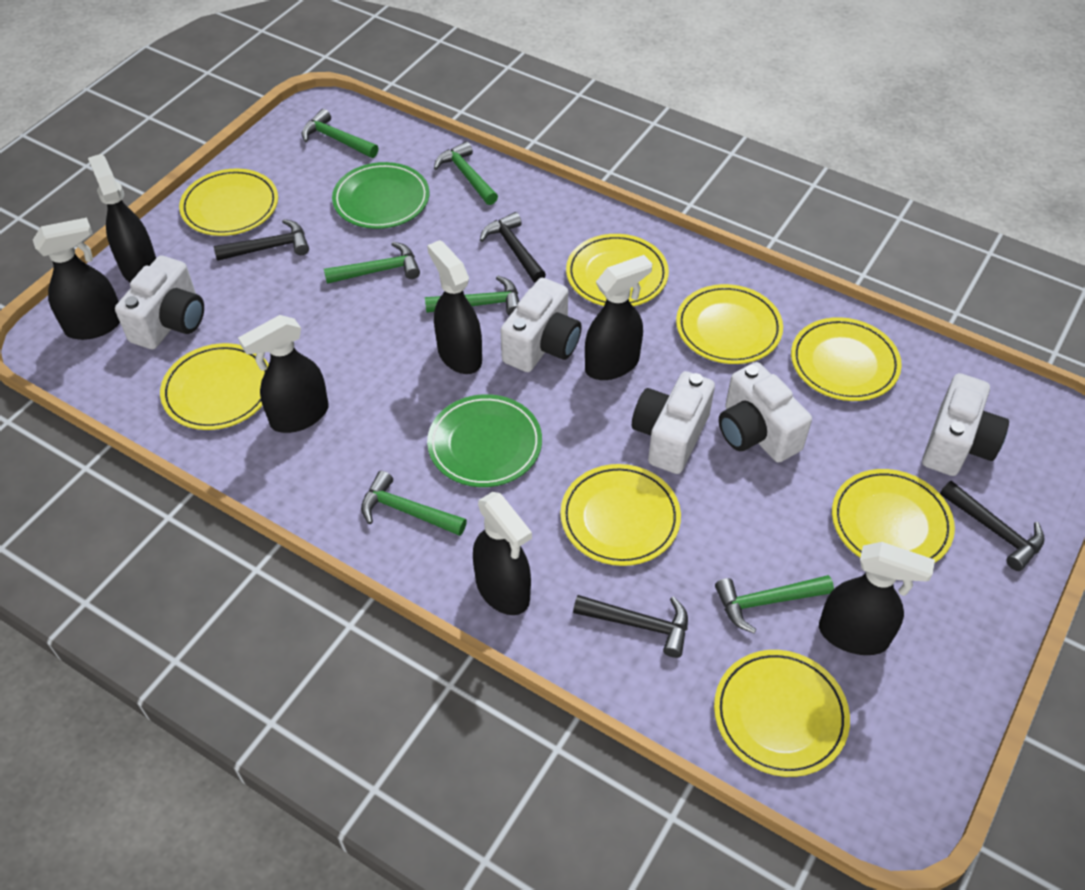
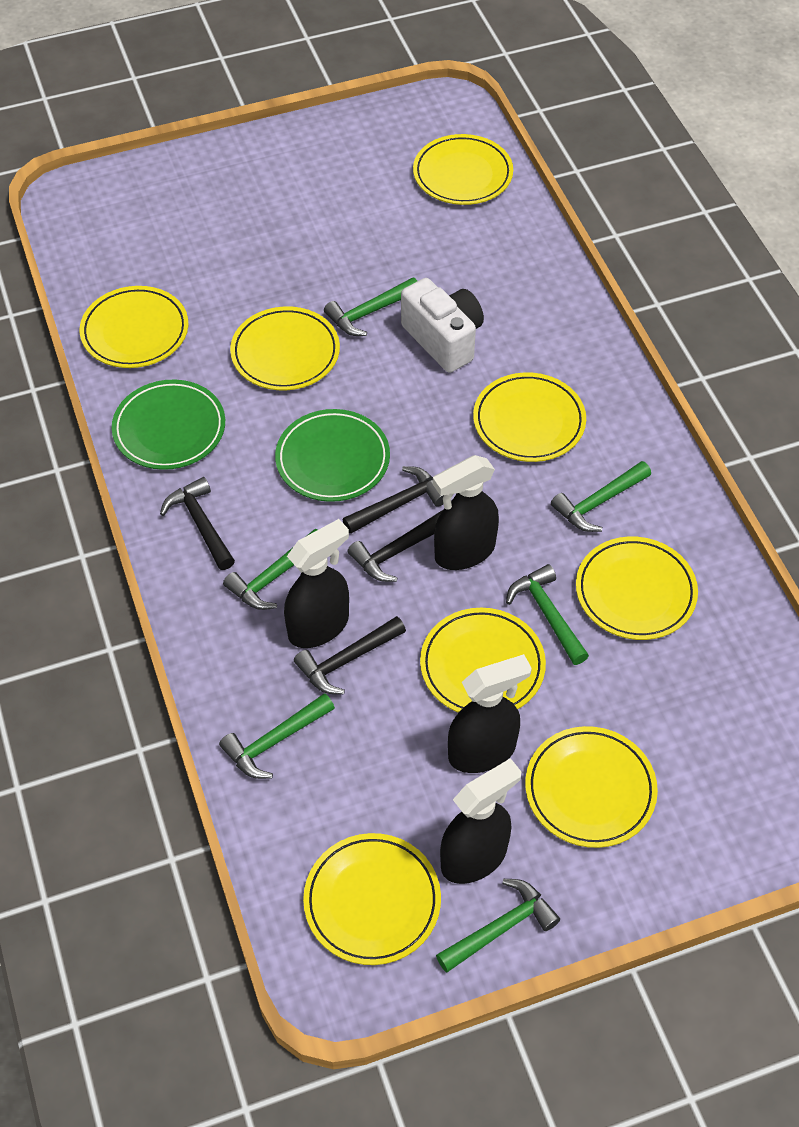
black spray bottle: 7 -> 4
white camera: 5 -> 1

